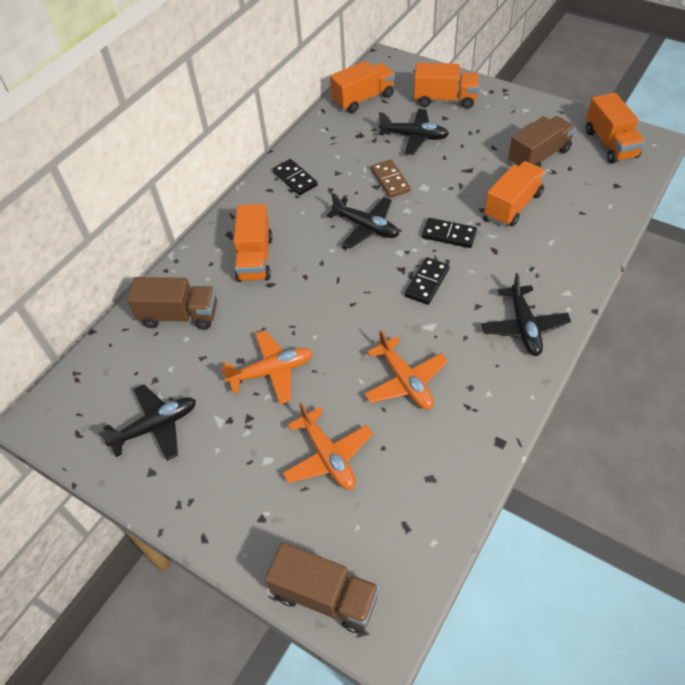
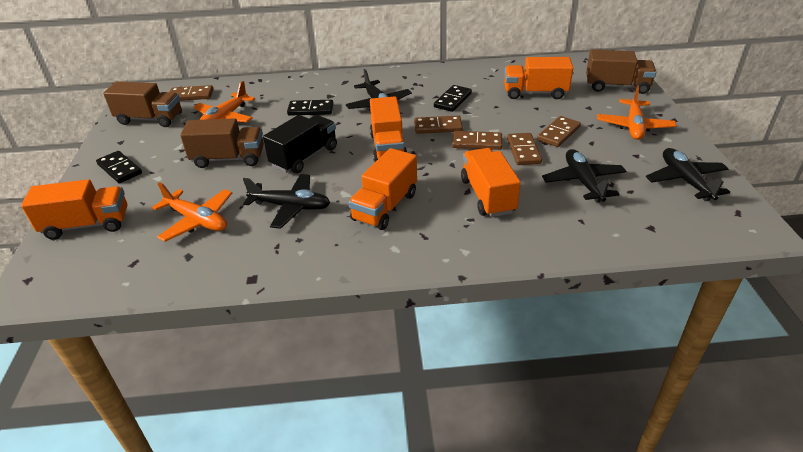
black truck: 0 -> 1
brown domino: 1 -> 5

